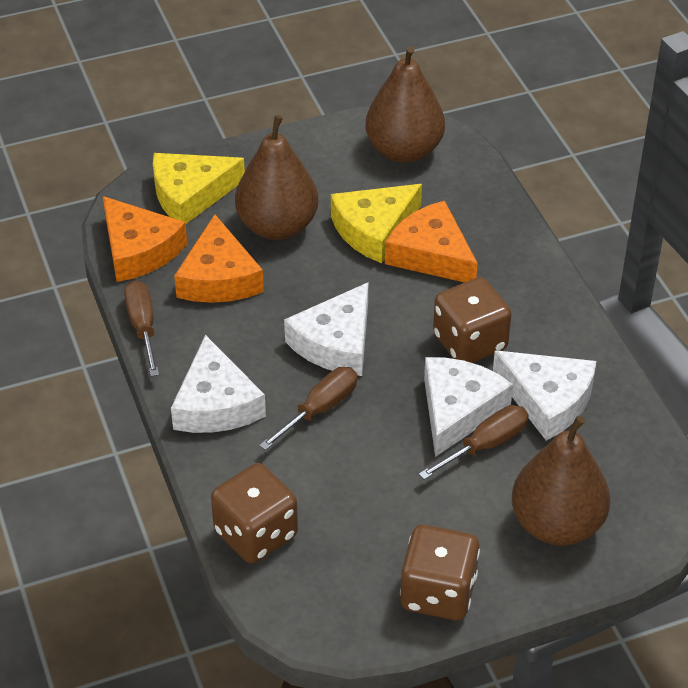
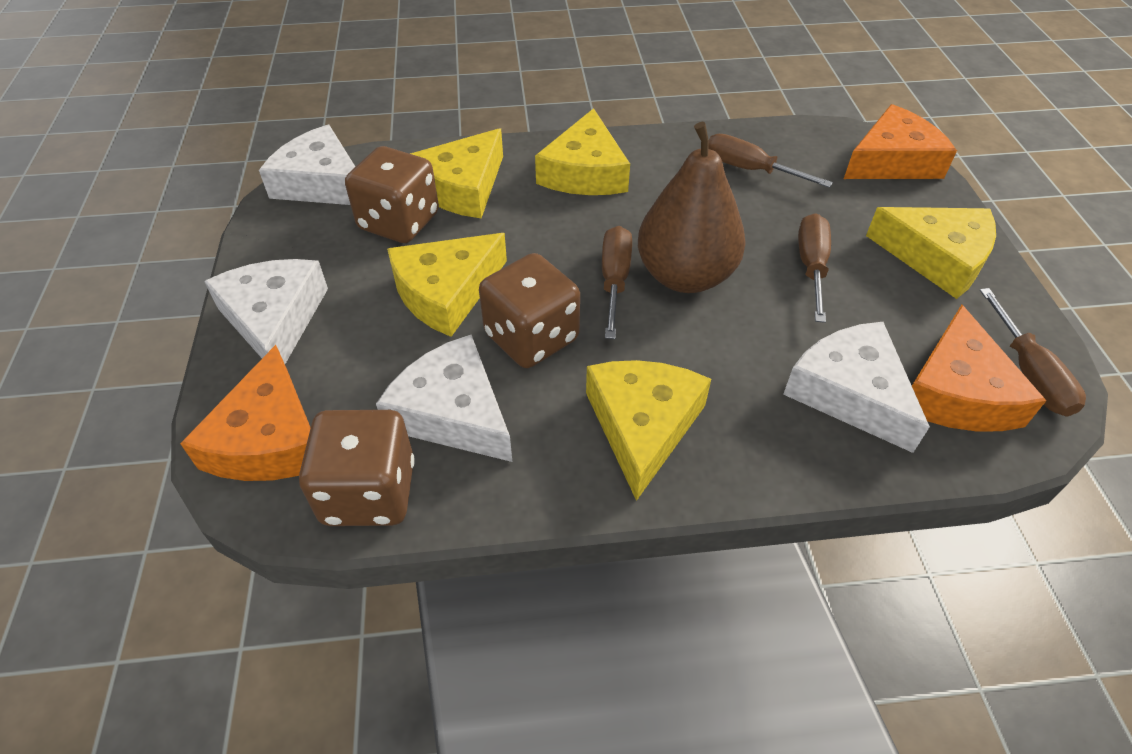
brown pear: 3 -> 1
brown screwdriver: 3 -> 4
yellow cheese: 2 -> 5

